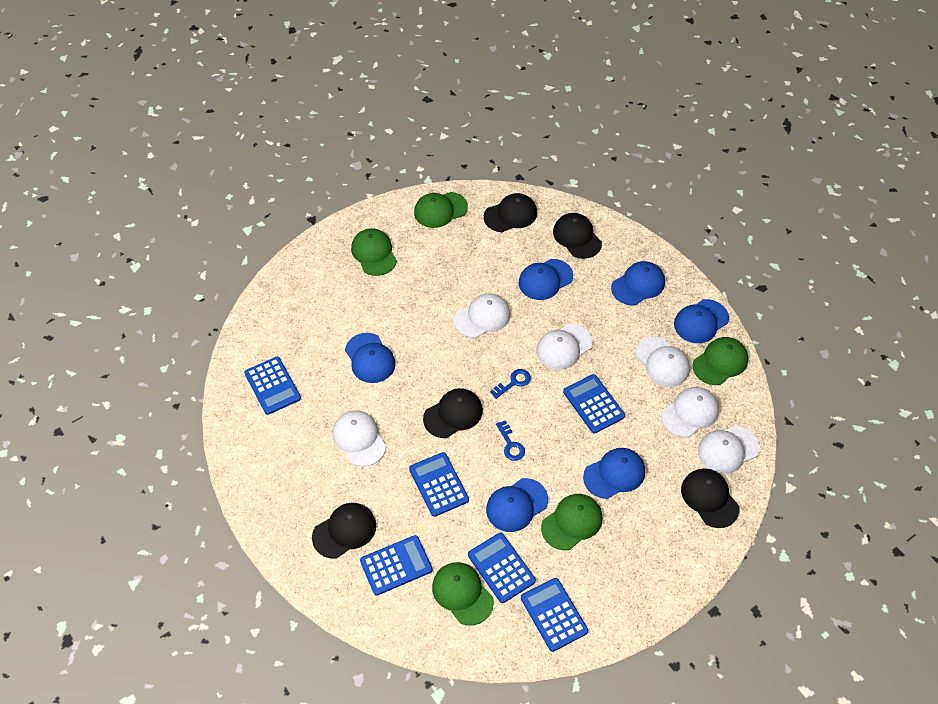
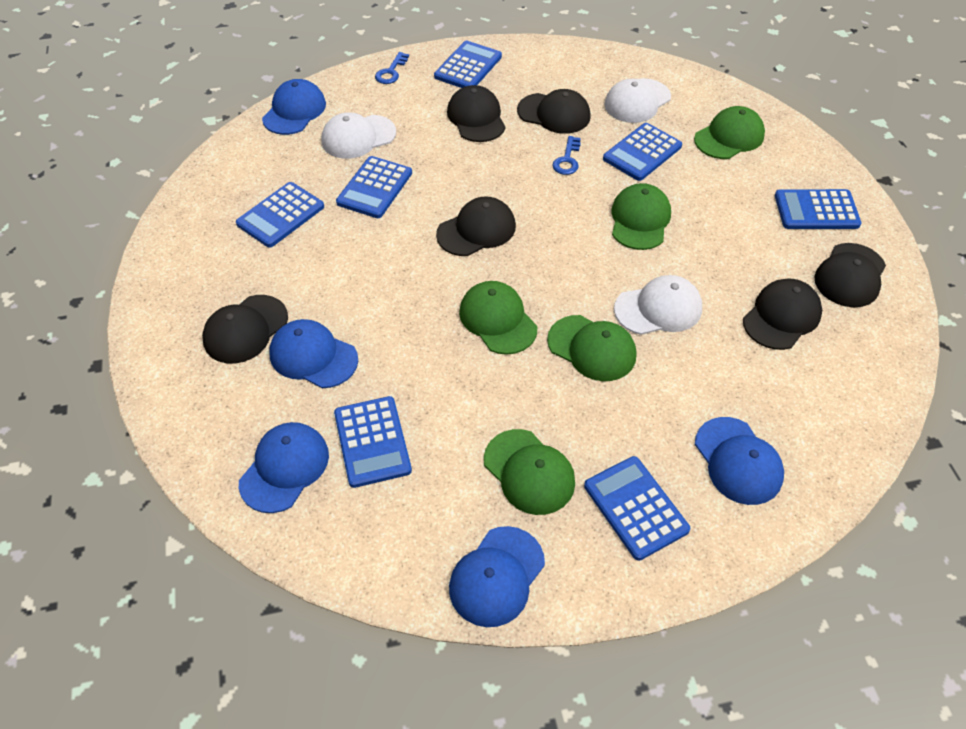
black cap: 5 -> 6
blue calculator: 6 -> 7
blue cap: 6 -> 5
white cap: 6 -> 3

